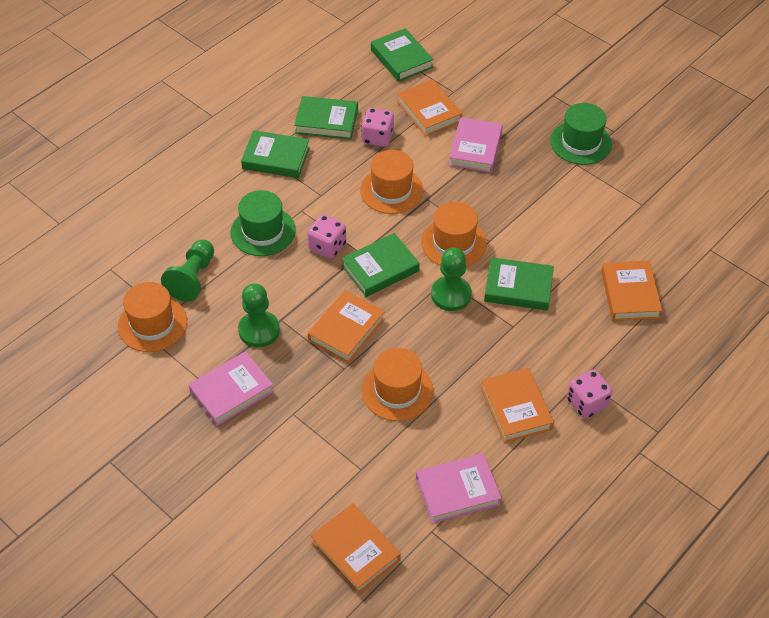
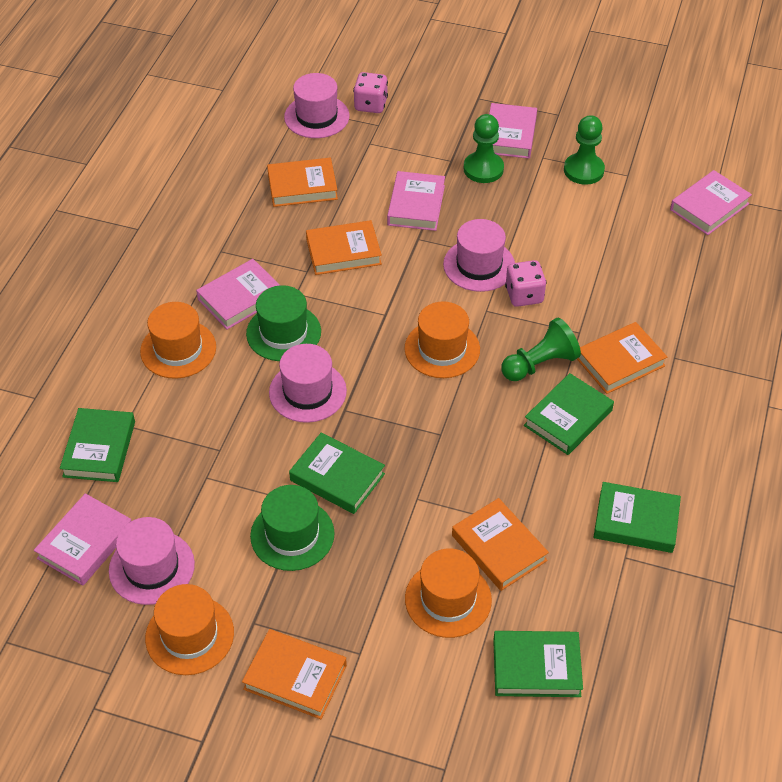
pink book: 3 -> 5
pink dice: 3 -> 2
pink hat: 0 -> 4

